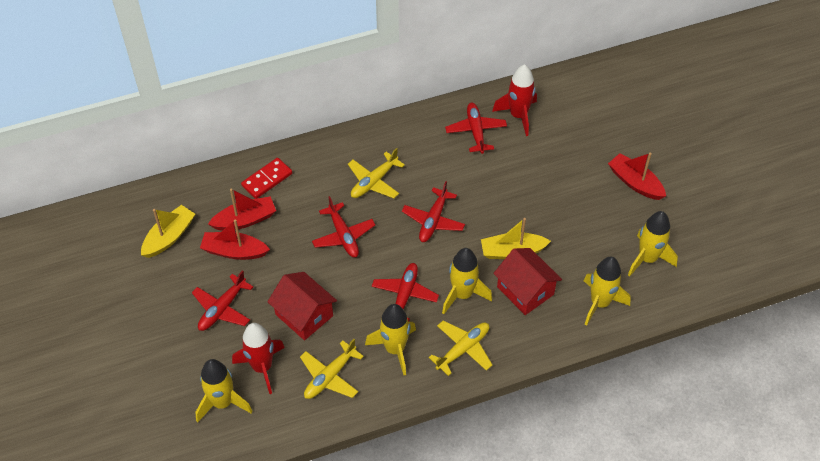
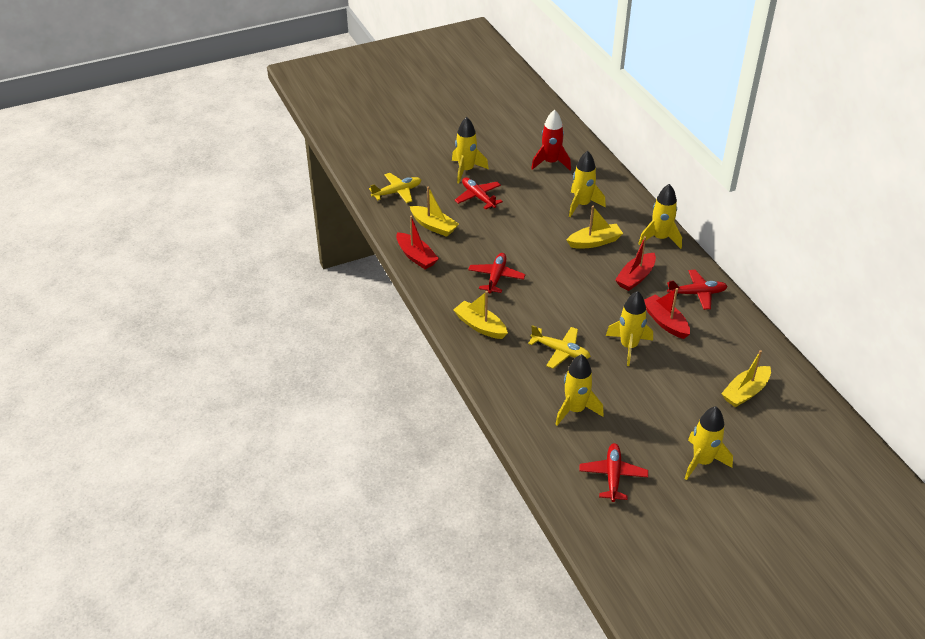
red domino: 1 -> 0
red house: 2 -> 0
red plane: 5 -> 4
red rocket: 2 -> 1
yellow boat: 2 -> 4
yellow plane: 3 -> 2
yellow rocket: 5 -> 6

